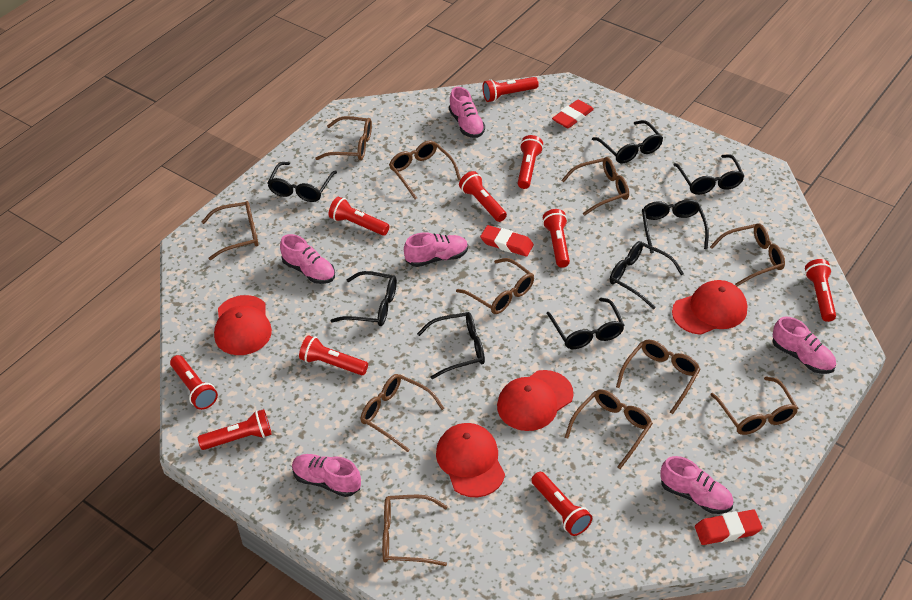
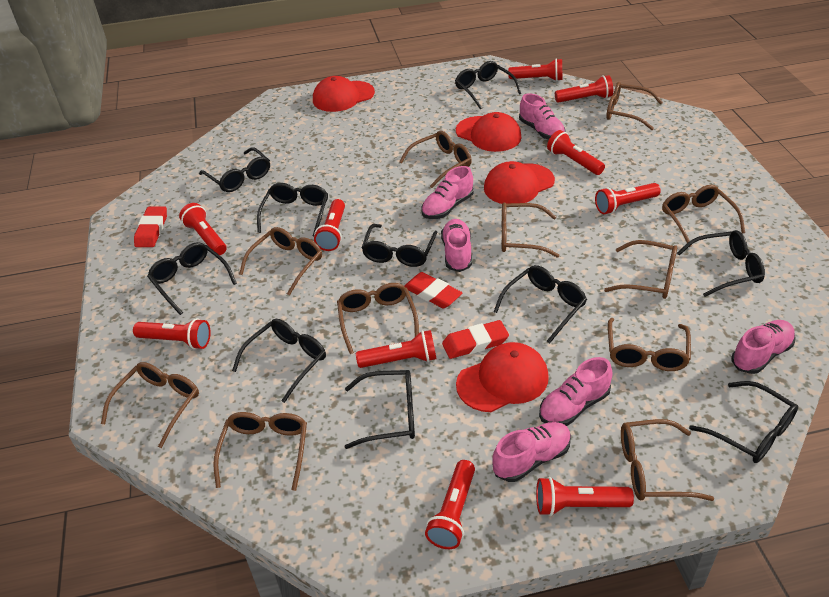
black glasses: 8 -> 10

